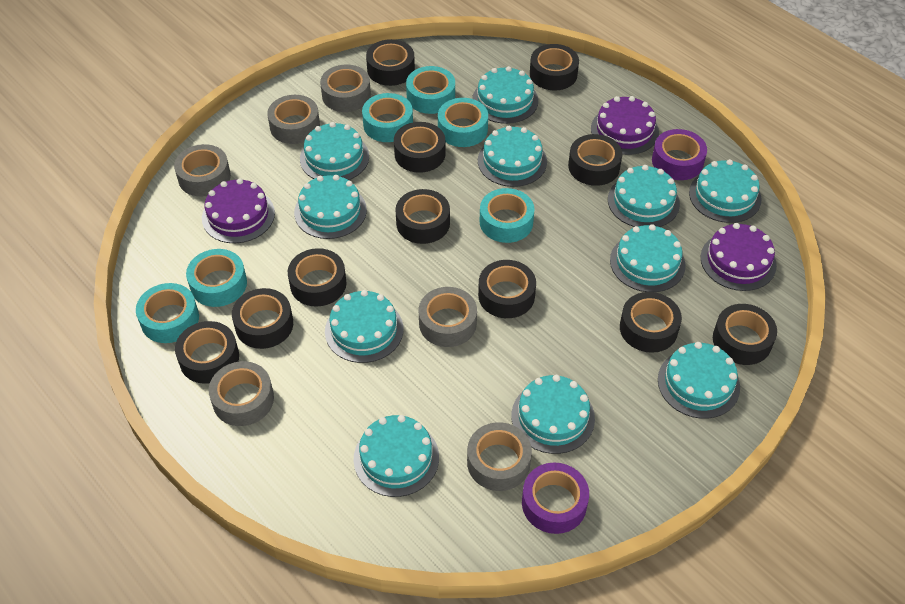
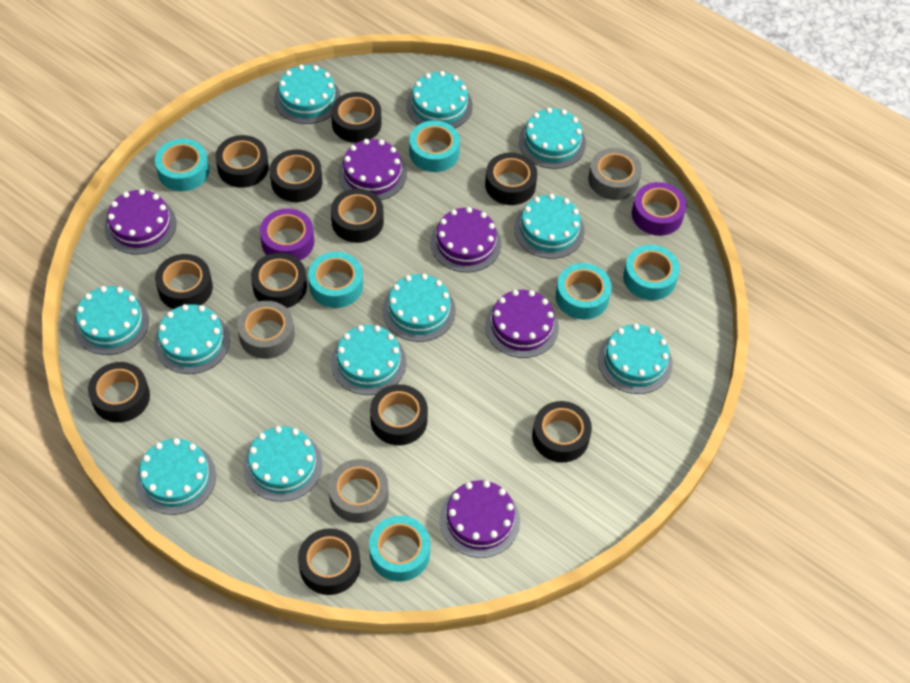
grey tape: 6 -> 3
purple cake: 3 -> 5

